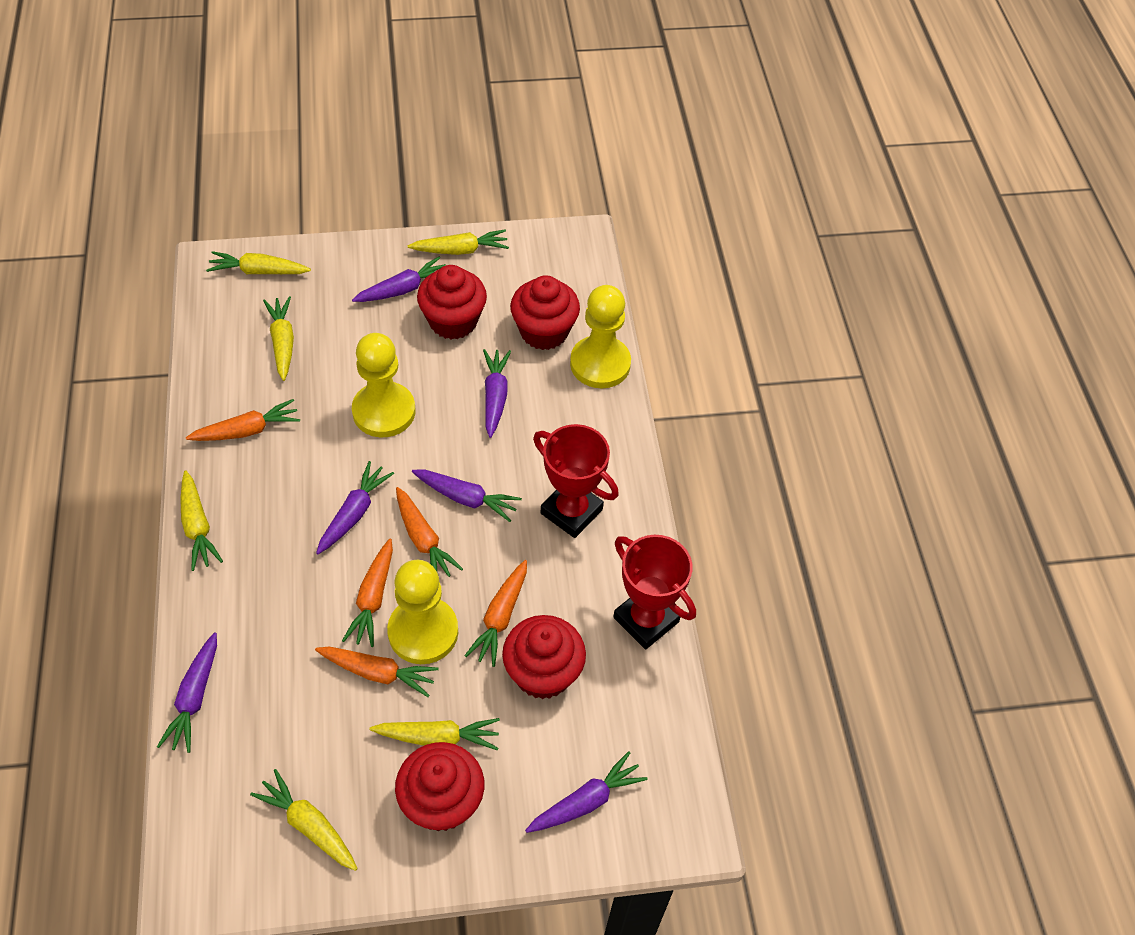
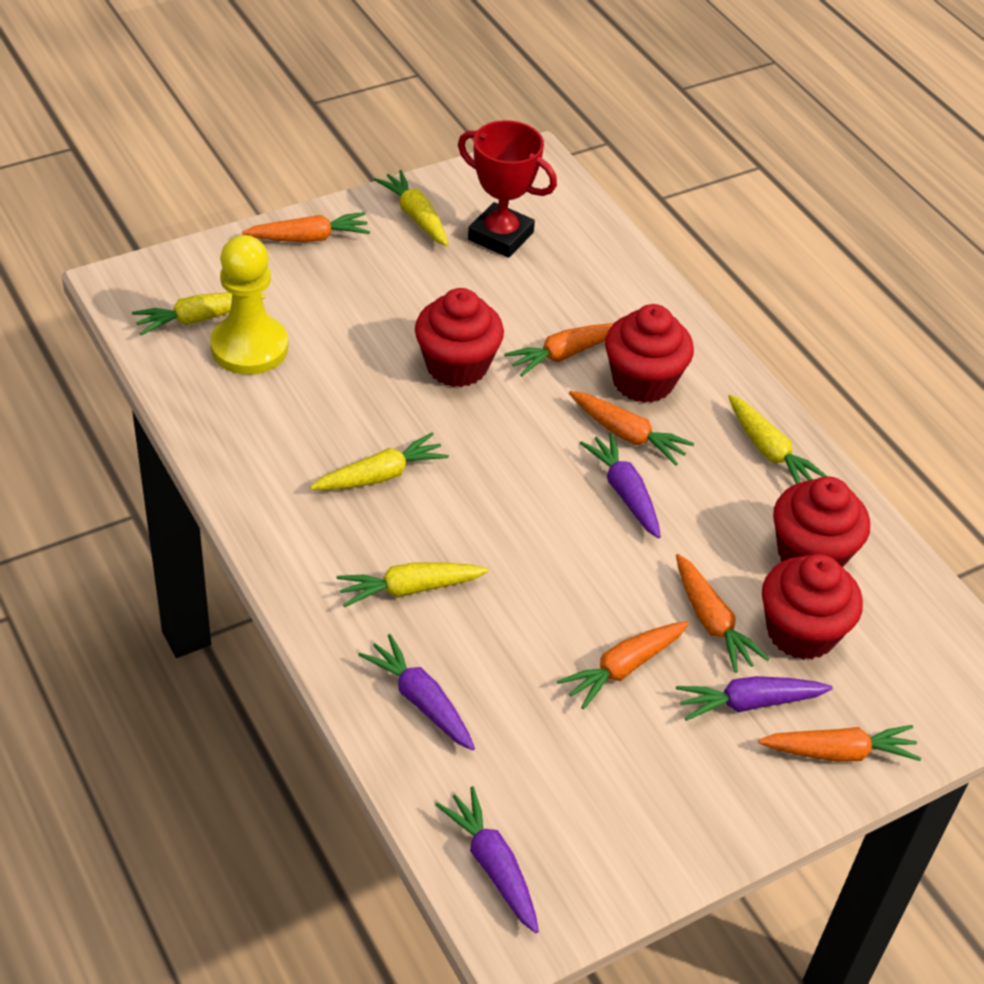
orange carrot: 5 -> 6
purple carrot: 6 -> 4
red trophy: 2 -> 1
yellow carrot: 6 -> 5
yellow pawn: 3 -> 1

